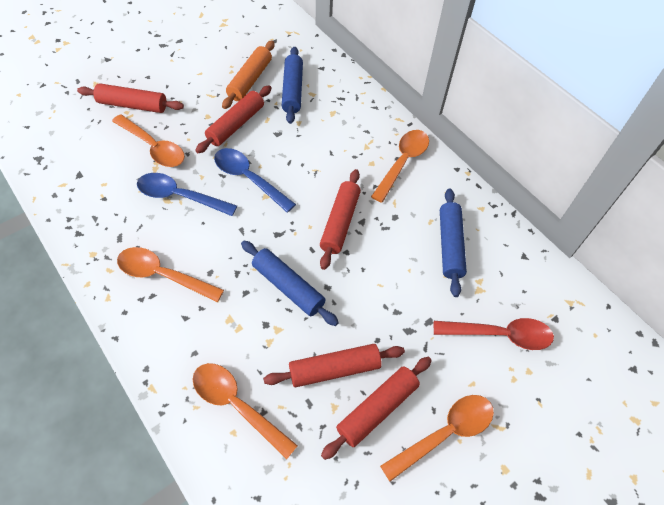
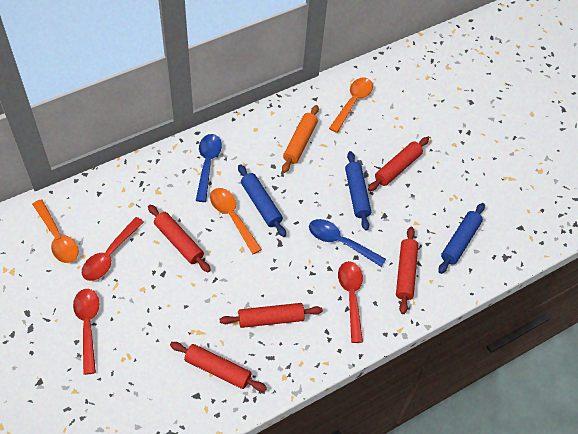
orange spoon: 5 -> 3
red spoon: 1 -> 3

